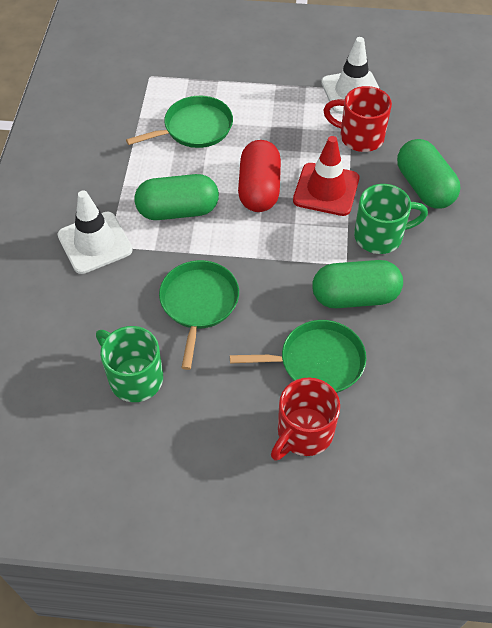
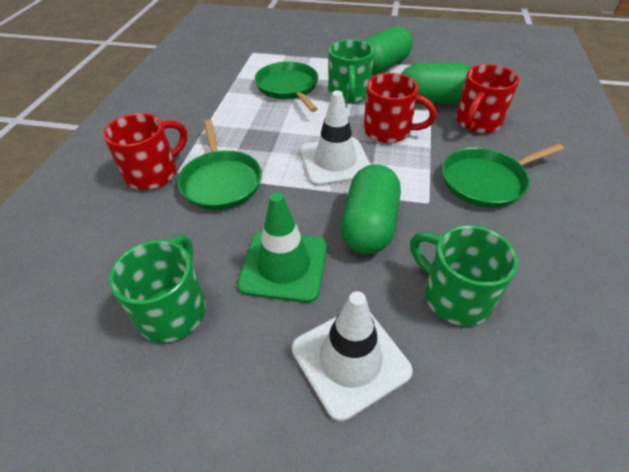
green mug: 2 -> 3
green traffic cone: 0 -> 1
red capsule: 1 -> 0
red mug: 2 -> 3
red traffic cone: 1 -> 0

